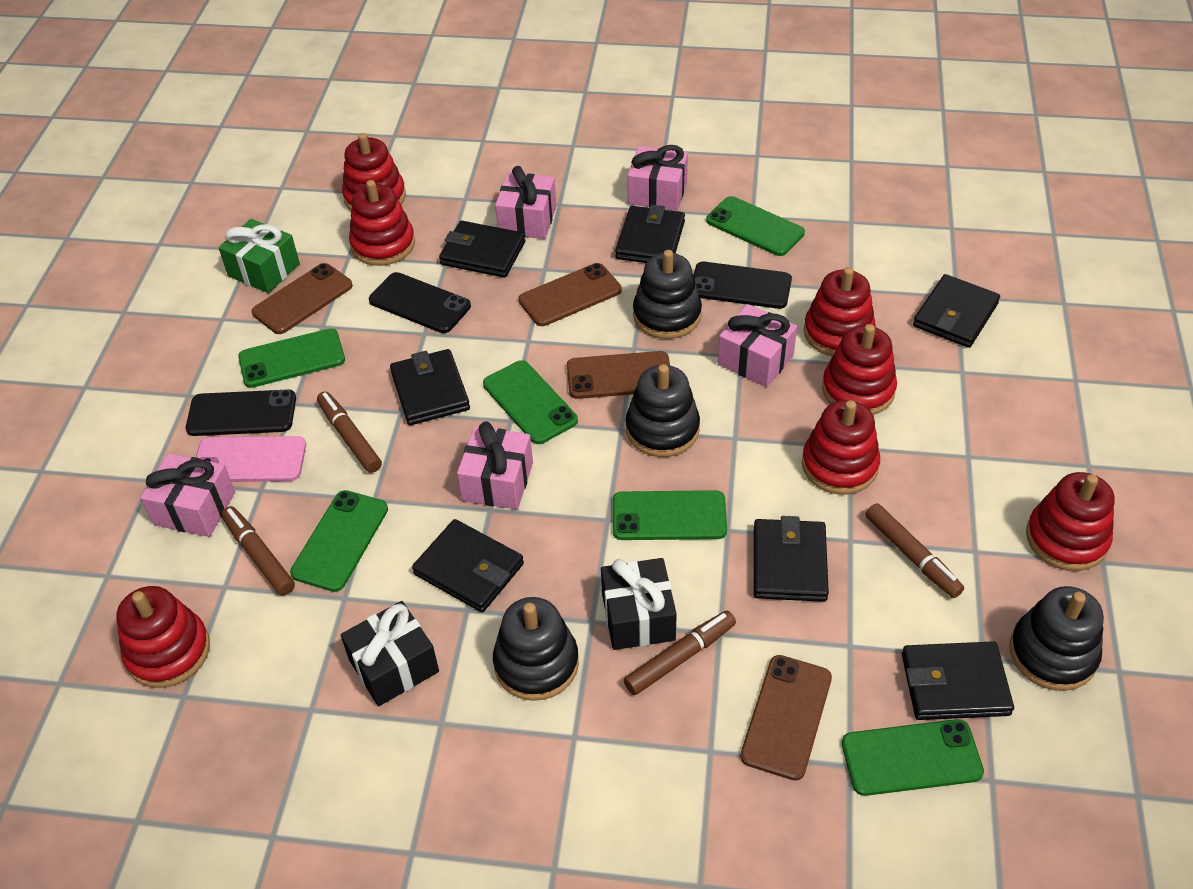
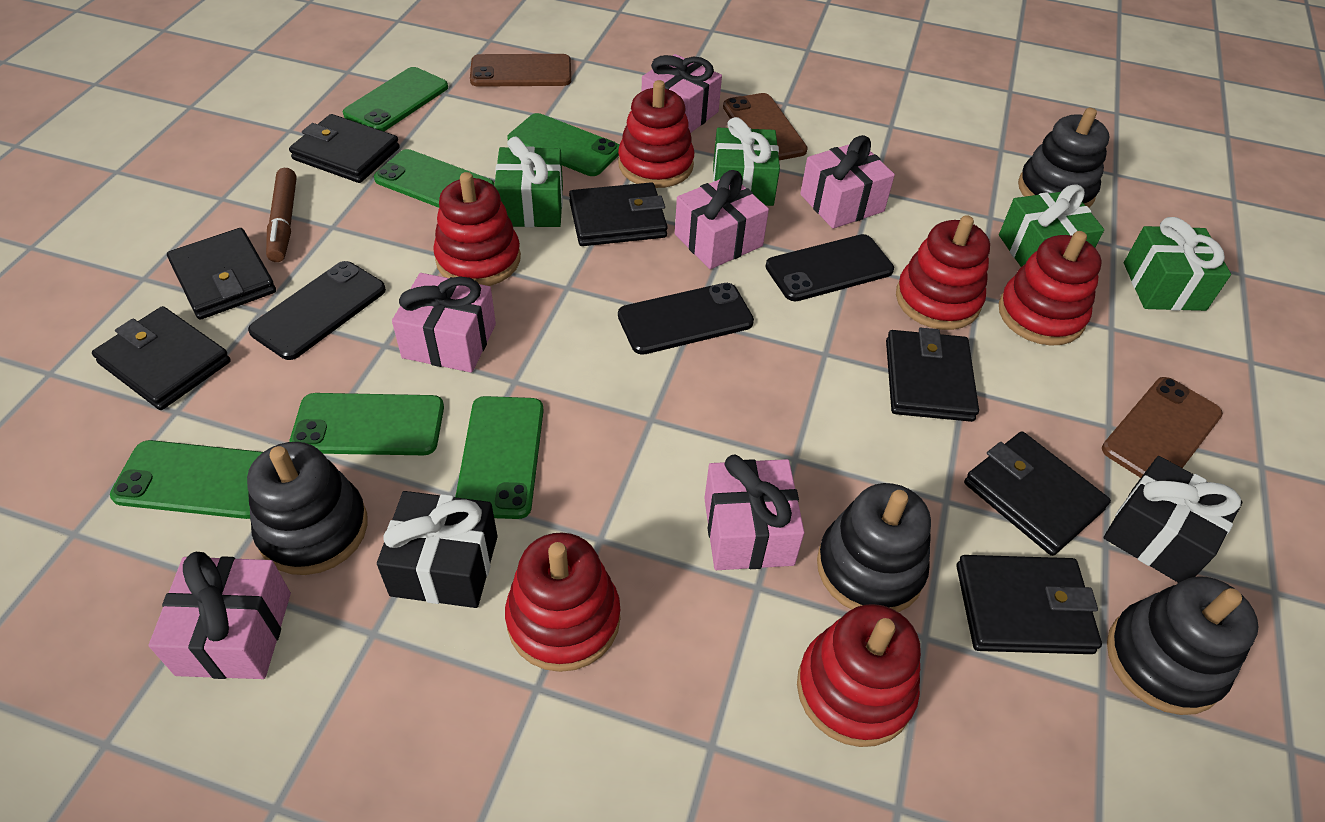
brown marker: 4 -> 1
brown phone: 4 -> 3
green gift: 1 -> 4
pink gift: 5 -> 6
pink phone: 1 -> 0
red stacking toy: 7 -> 6

